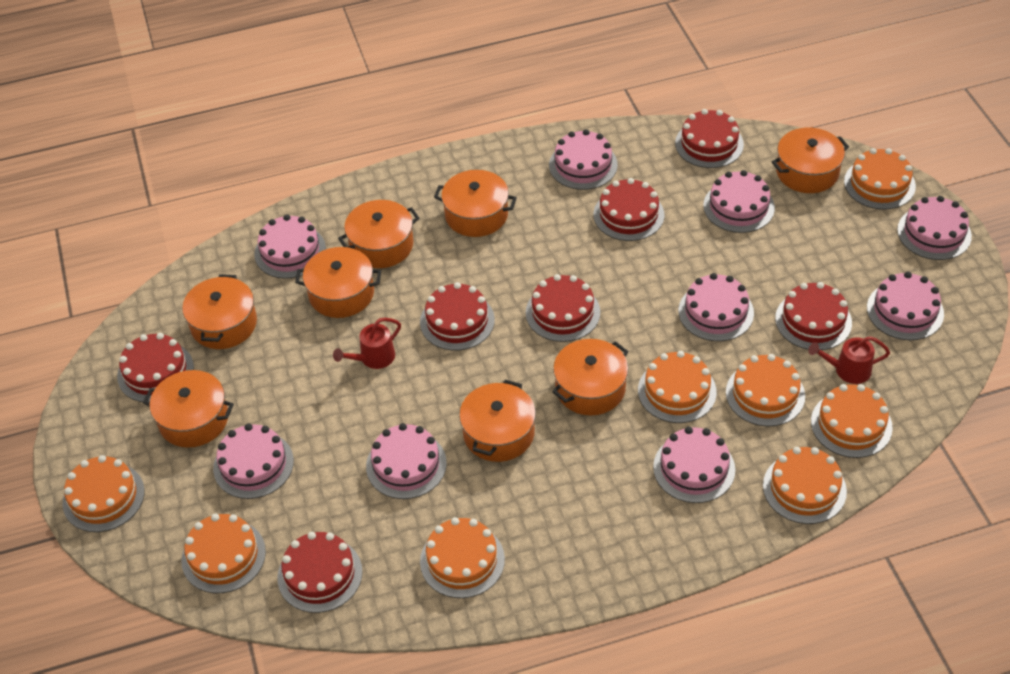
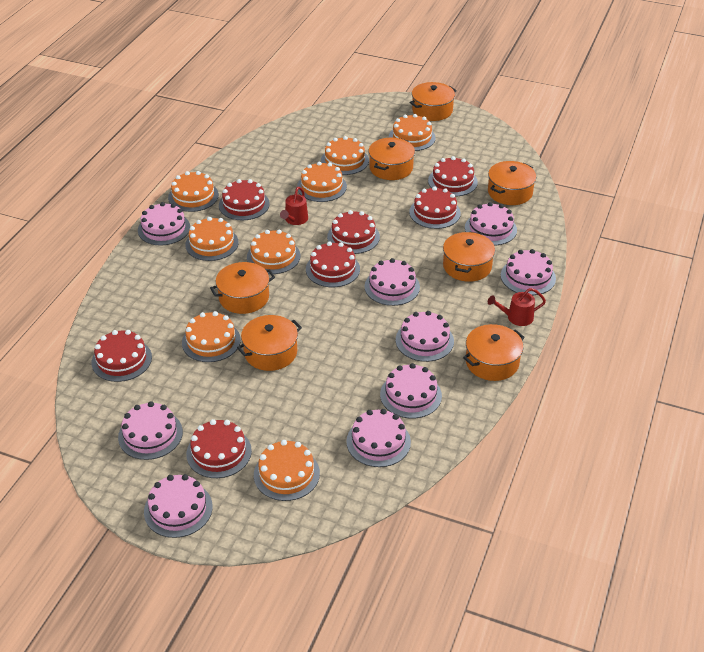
orange pot: 8 -> 7

